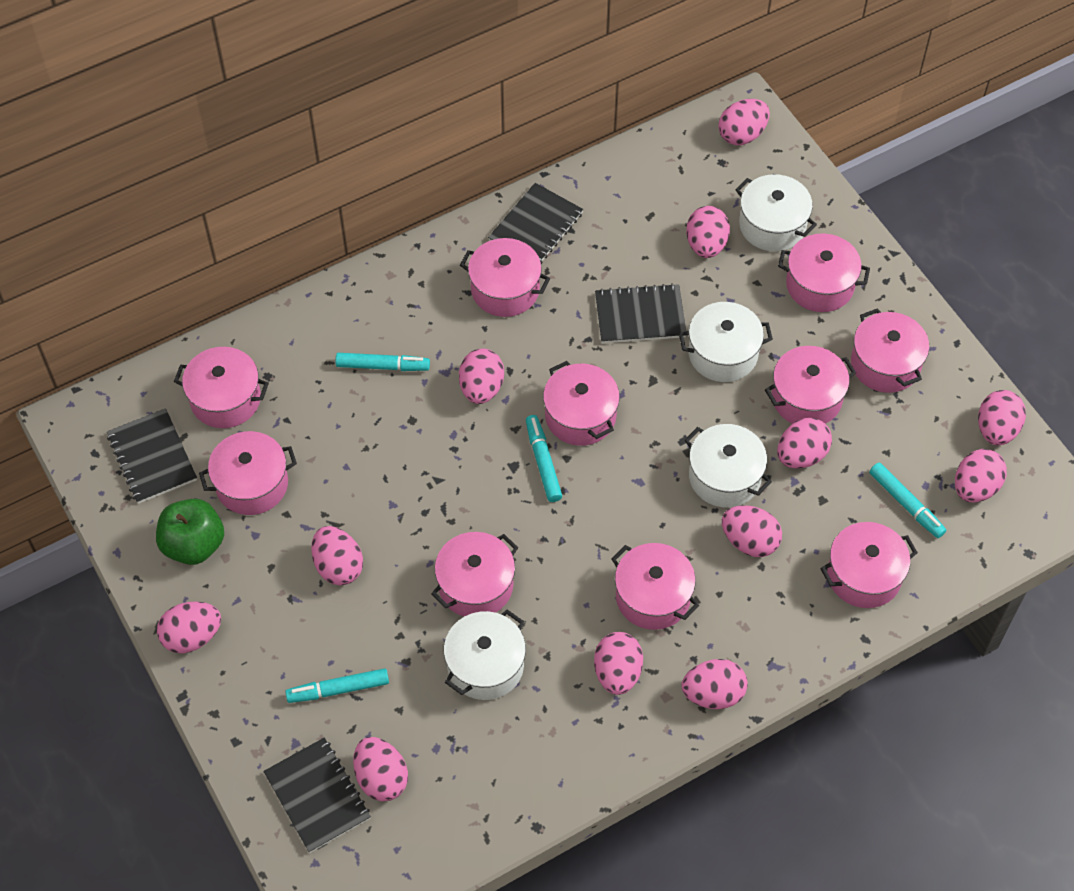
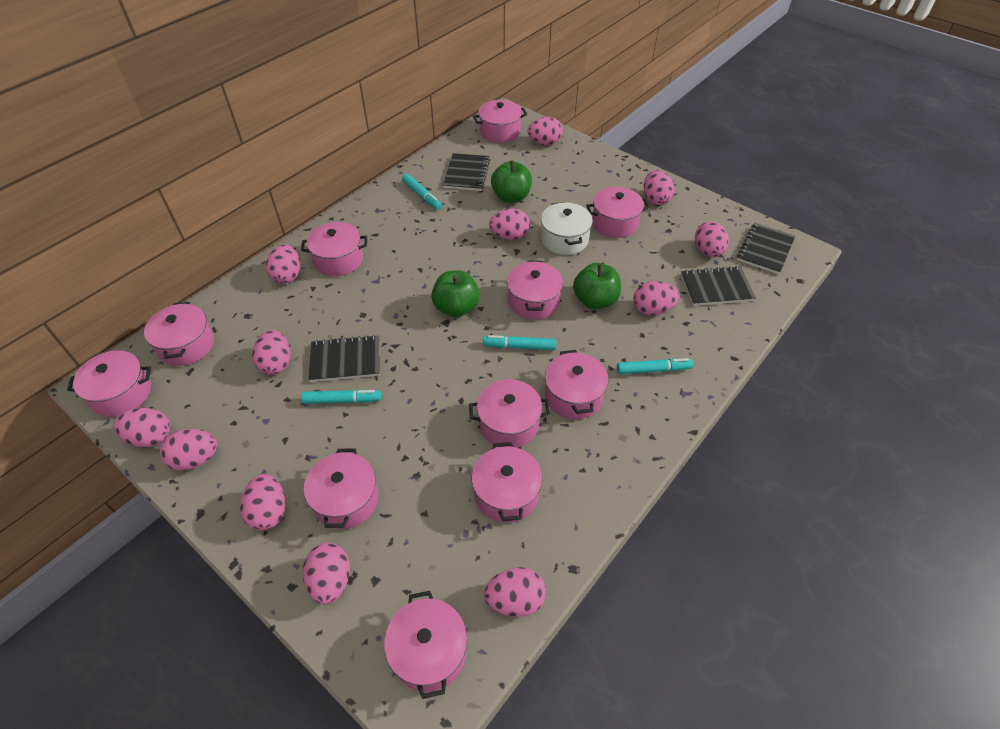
green apple: 1 -> 3
pink pot: 10 -> 11
white pot: 4 -> 1

